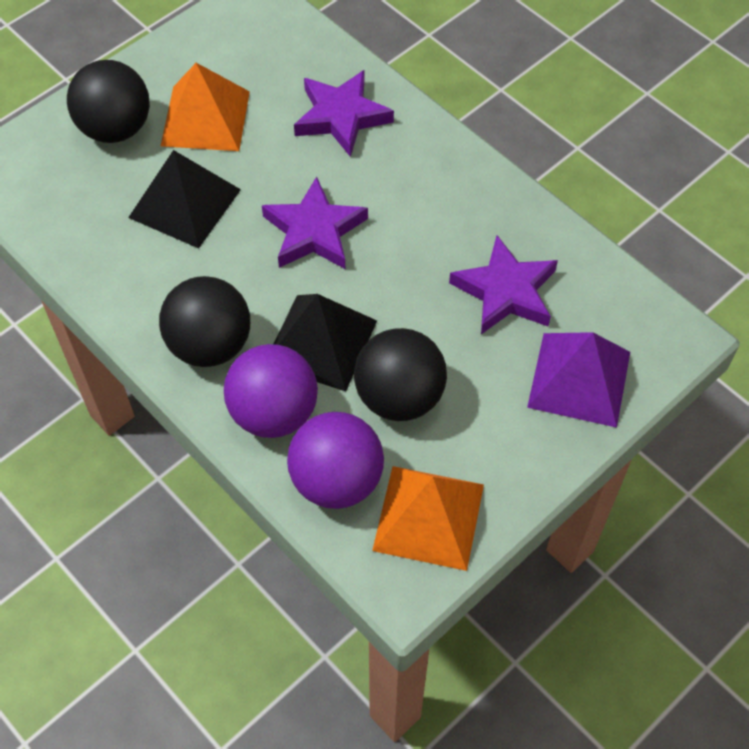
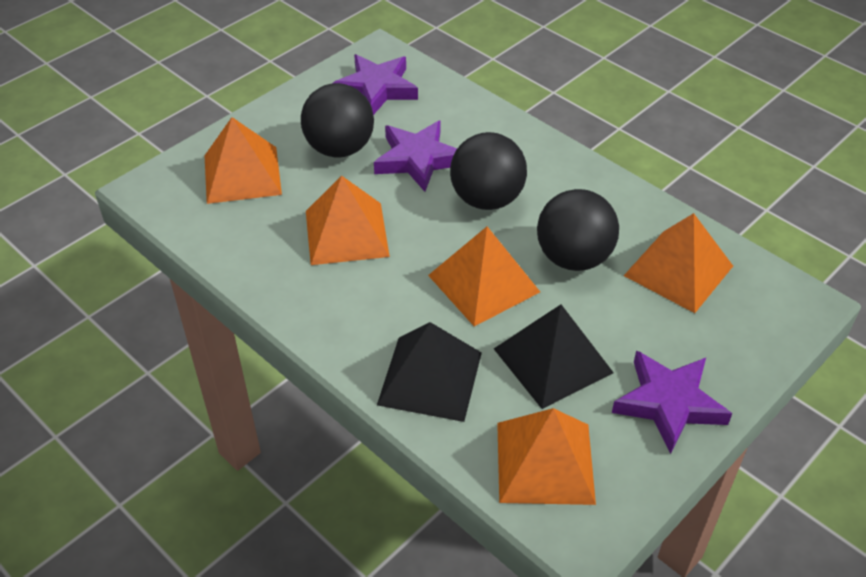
orange pyramid: 2 -> 5
purple ball: 2 -> 0
purple pyramid: 1 -> 0

